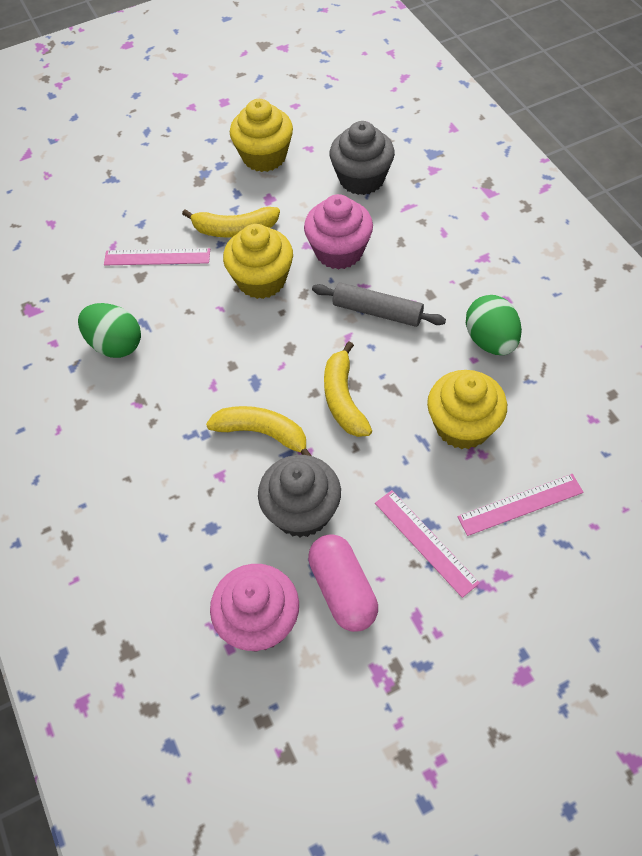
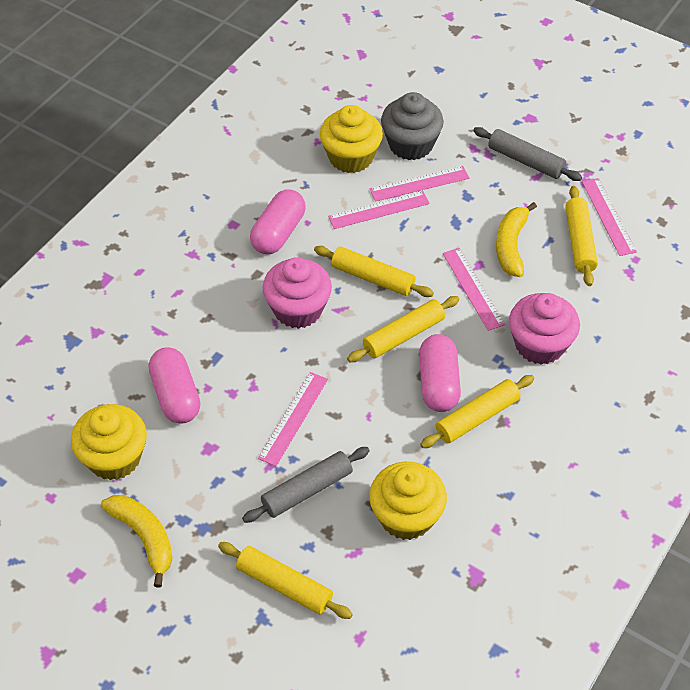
green egg: 2 -> 0
grey cupcake: 2 -> 1
grey rolling pin: 1 -> 2
pink capsule: 1 -> 3
pink ruler: 3 -> 5
yellow banana: 3 -> 2
yellow rolling pin: 0 -> 5

